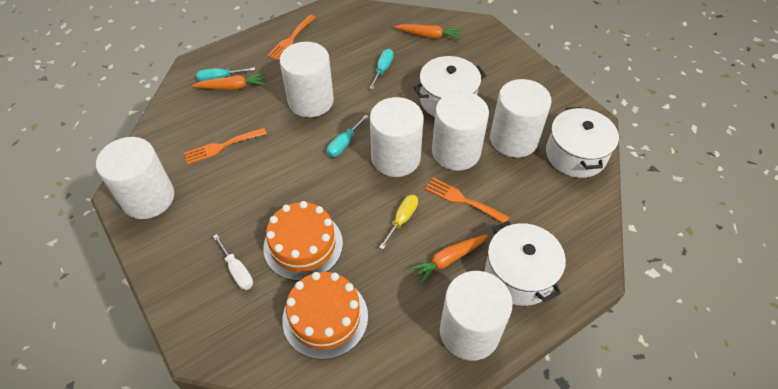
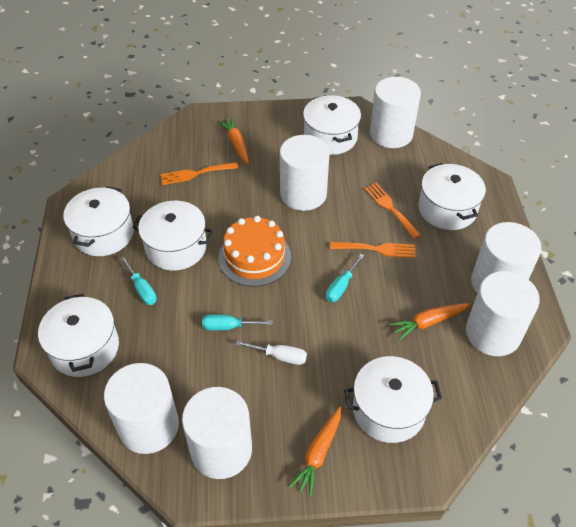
orange cake: 2 -> 1
white pot: 3 -> 6
yellow screwdriver: 1 -> 0

